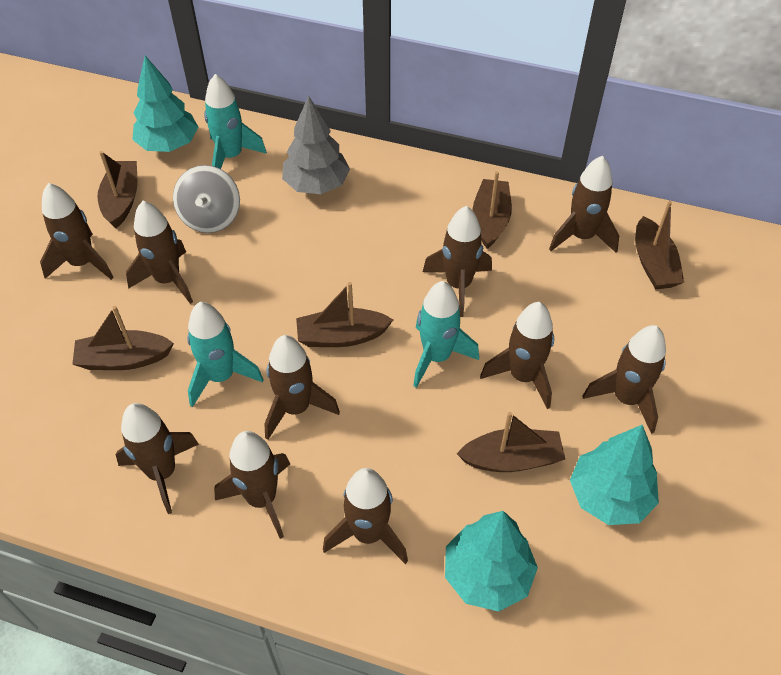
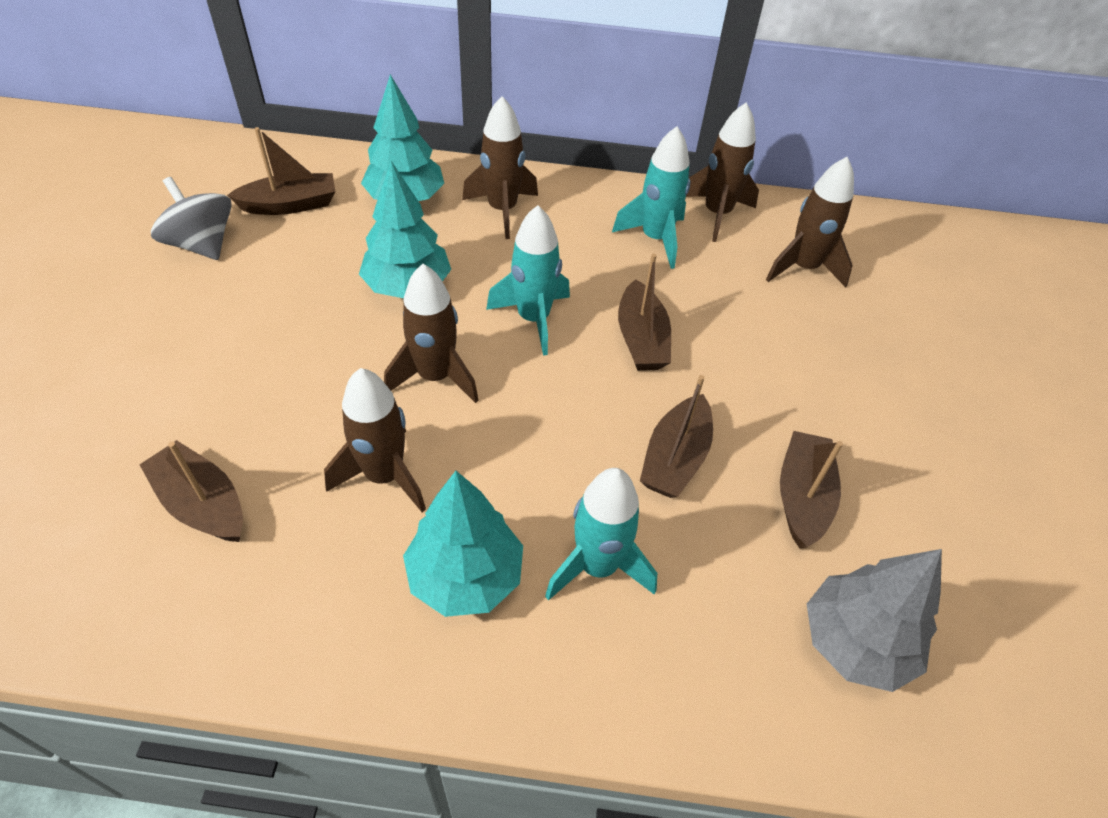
brown boat: 6 -> 5
brown rocket: 10 -> 5

